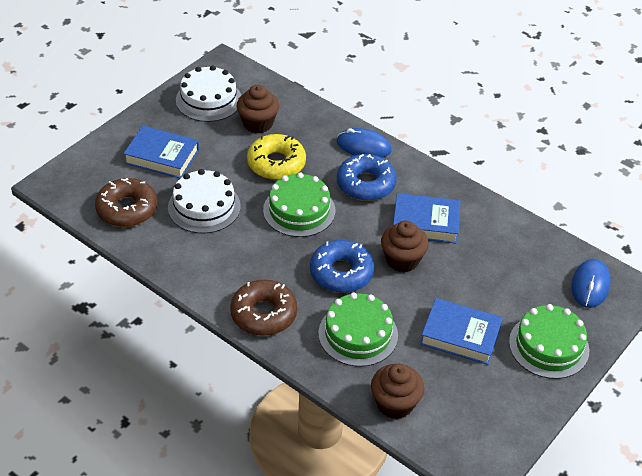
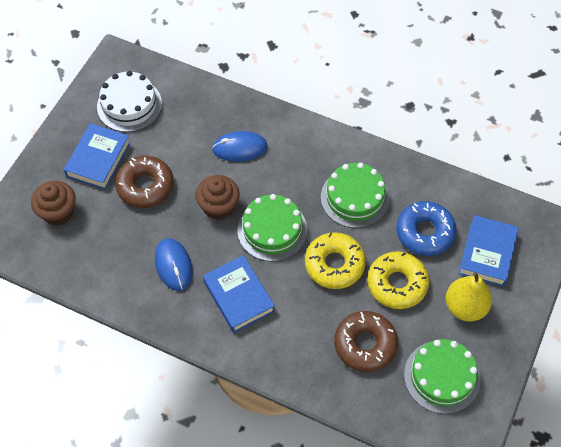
blue donut: 2 -> 1
brown cupcake: 3 -> 2
white cake: 2 -> 1
yellow donut: 1 -> 2
yellow pear: 0 -> 1

